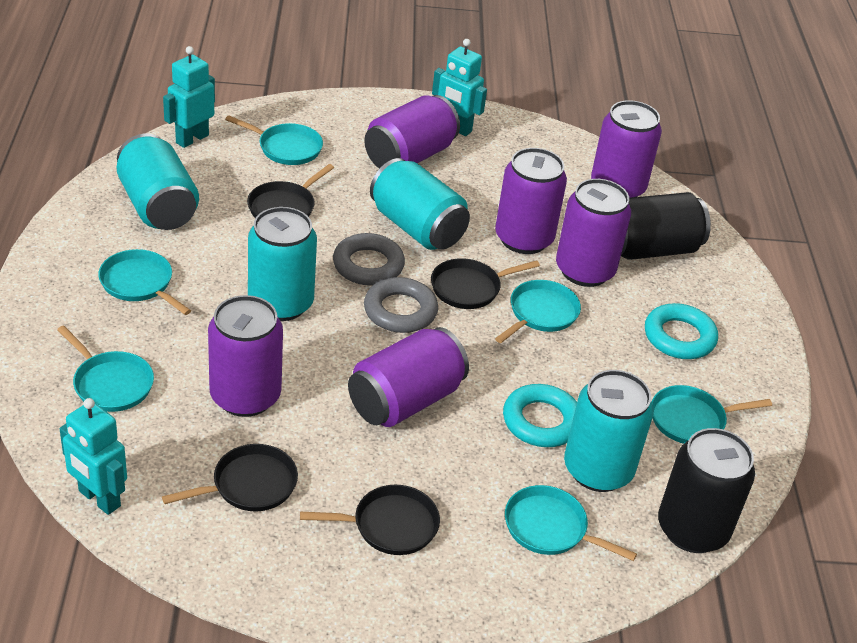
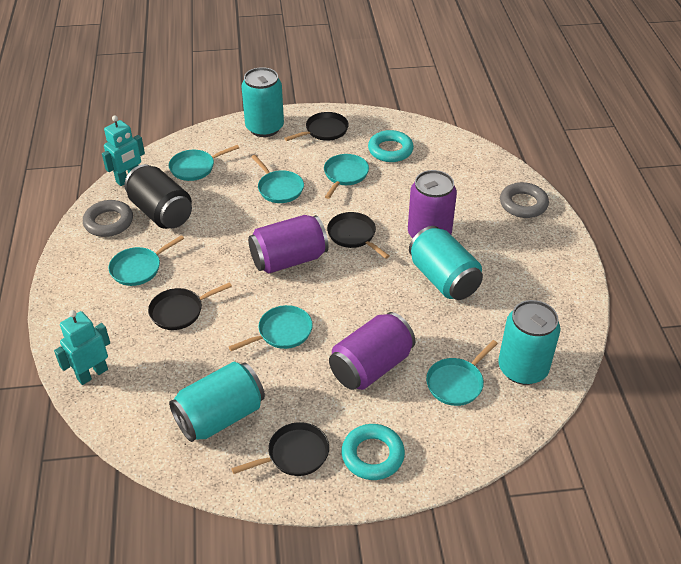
black can: 2 -> 1
purple can: 6 -> 3
turquoise robot: 3 -> 2

